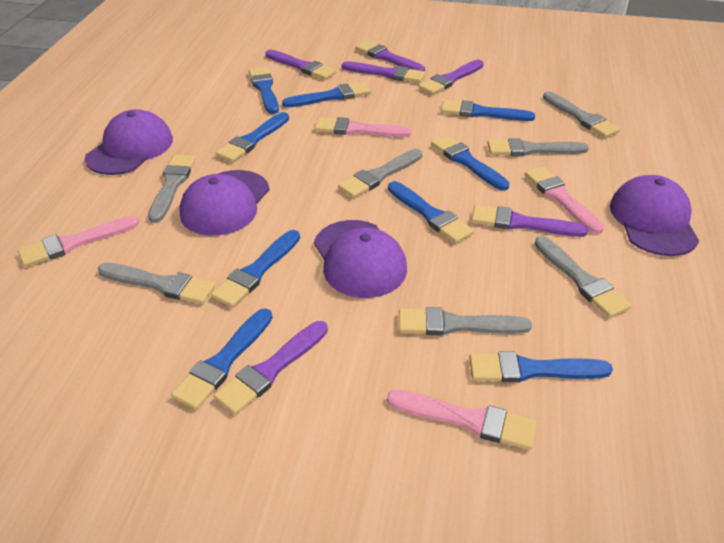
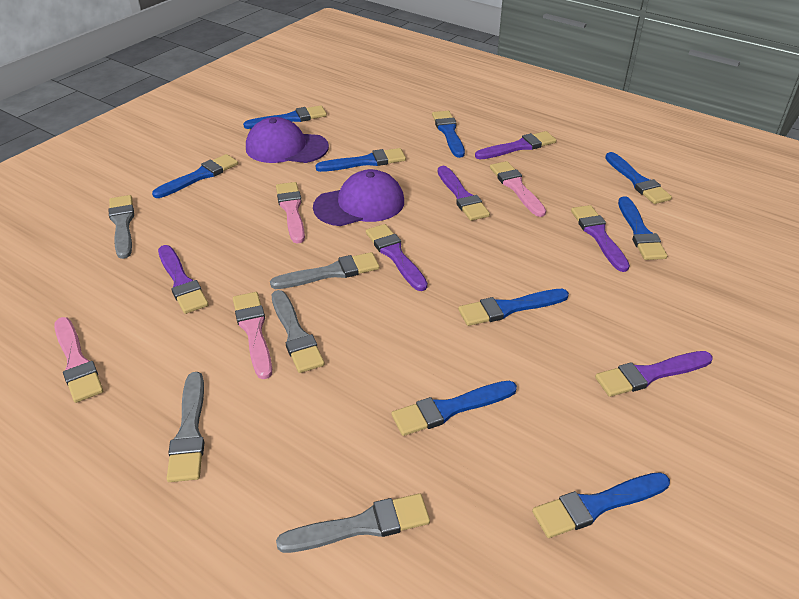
grey brush: 7 -> 5
purple cap: 4 -> 2

